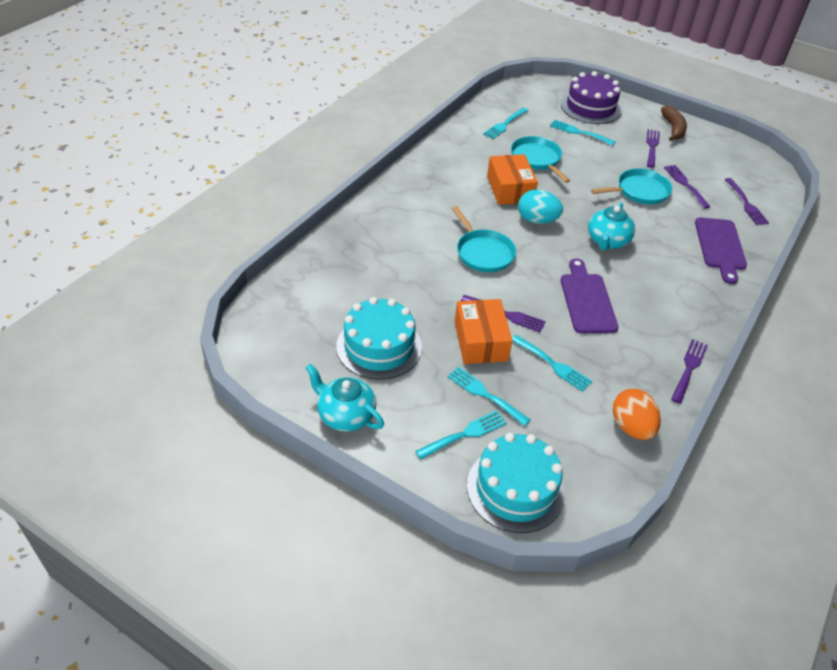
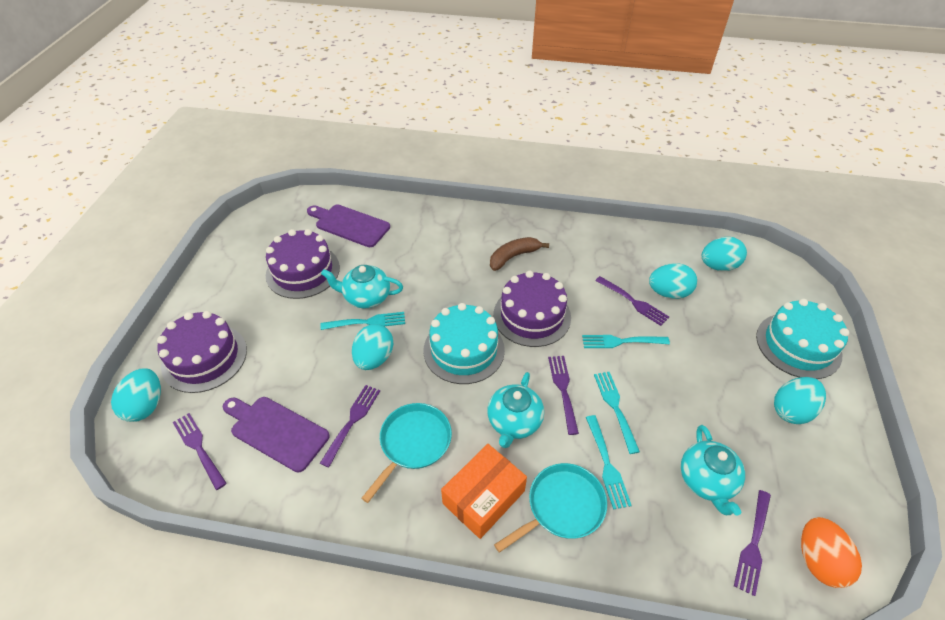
orange box: 2 -> 1
purple cake: 1 -> 3
turquoise egg: 1 -> 5
turquoise fork: 5 -> 4
turquoise pan: 3 -> 2
turquoise teapot: 2 -> 3

